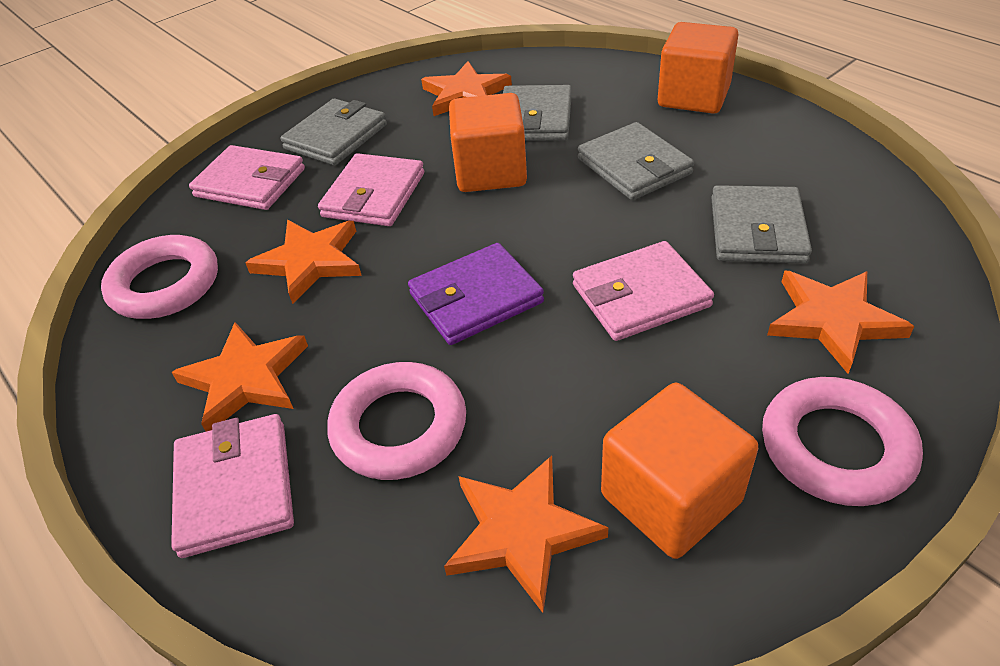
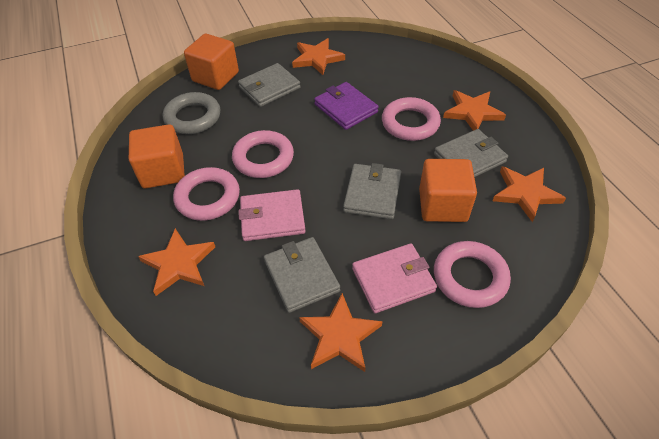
grey ring: 0 -> 1
pink ring: 3 -> 4
pink wallet: 4 -> 2

